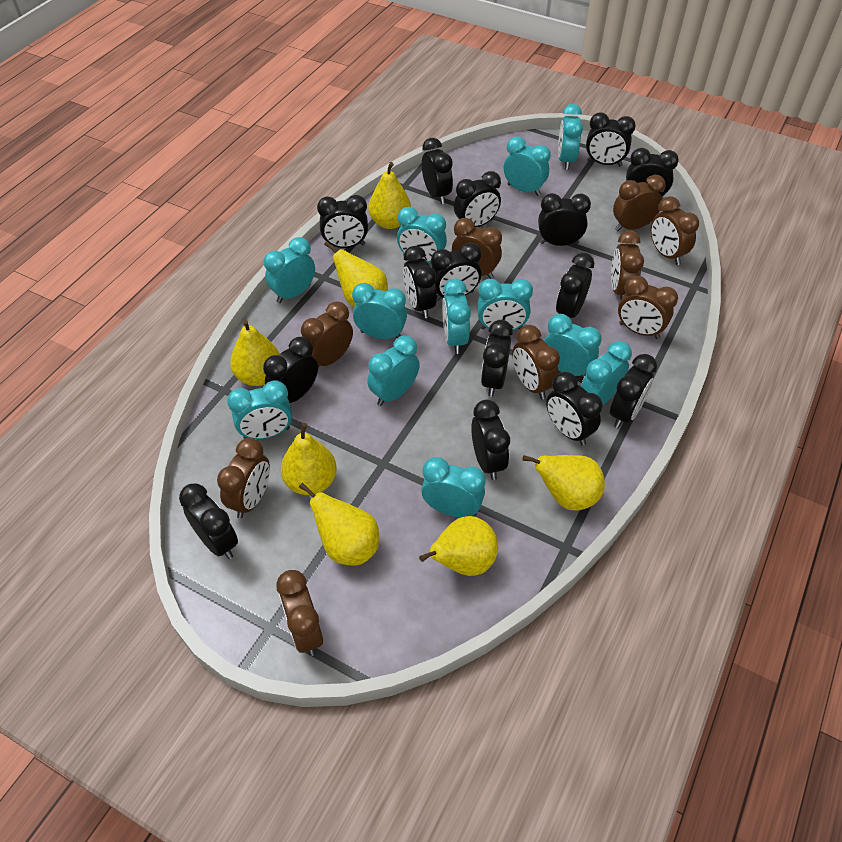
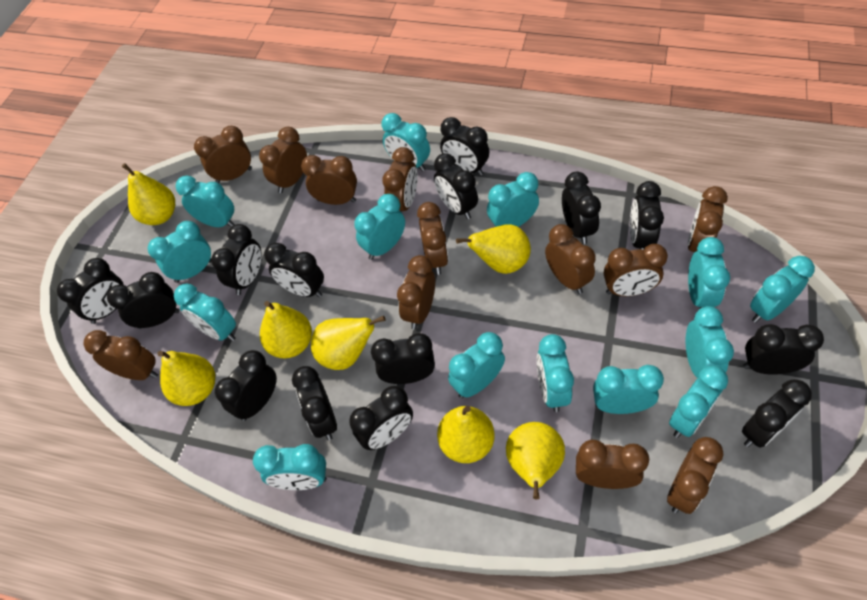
black clock: 15 -> 14
brown clock: 9 -> 12
turquoise clock: 12 -> 14

